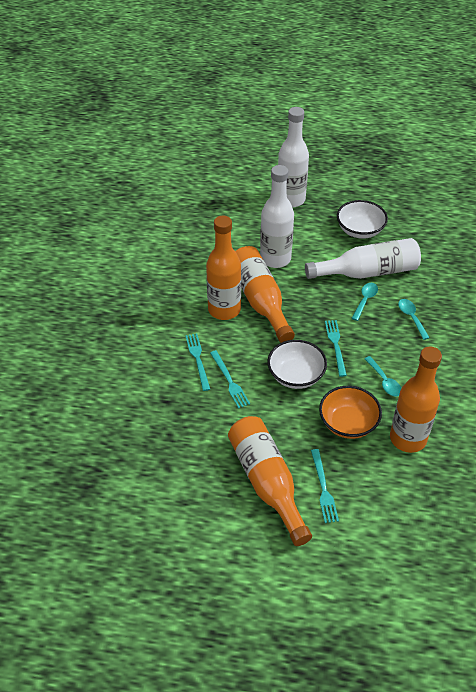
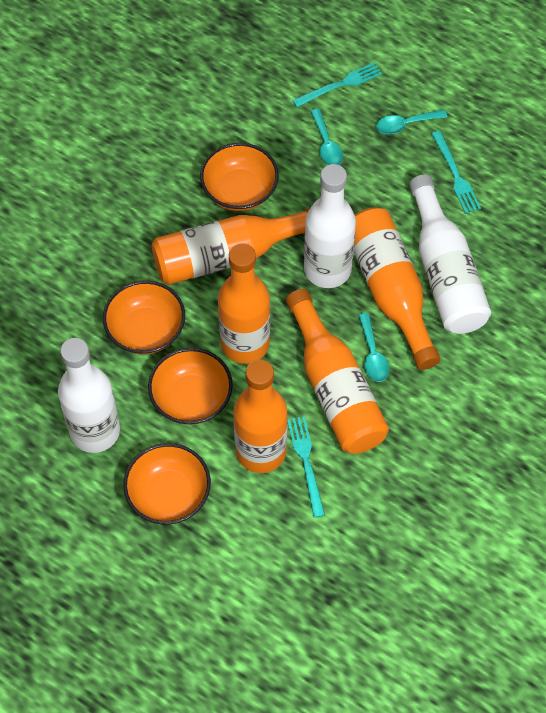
orange bottle: 4 -> 5
orange bowl: 1 -> 4
turquoise fork: 4 -> 3
white bowl: 2 -> 0

